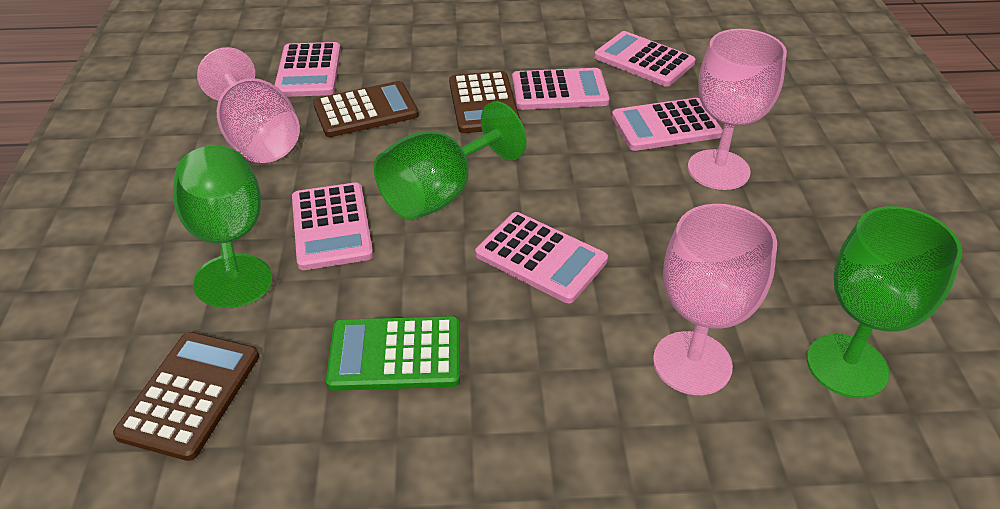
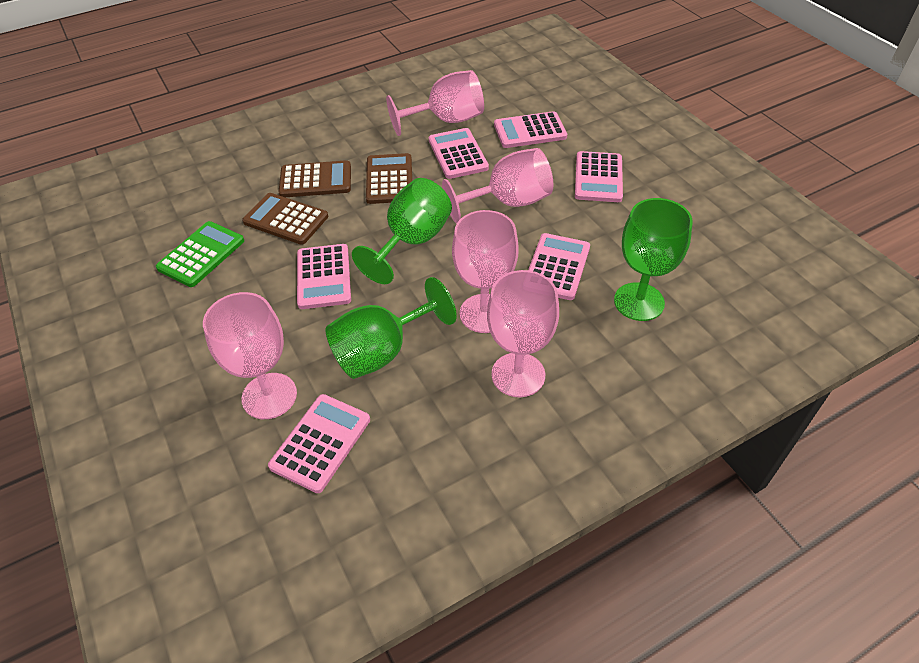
pink goblet: 3 -> 5

